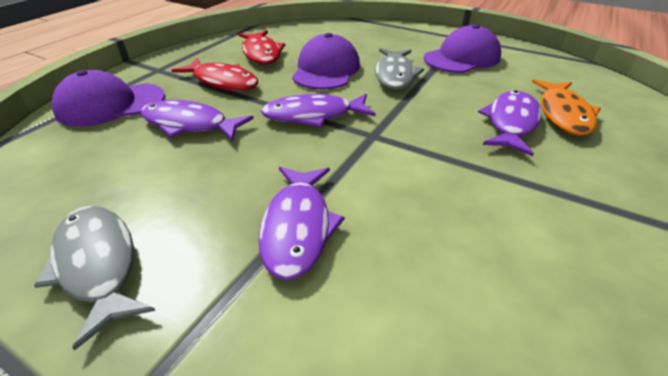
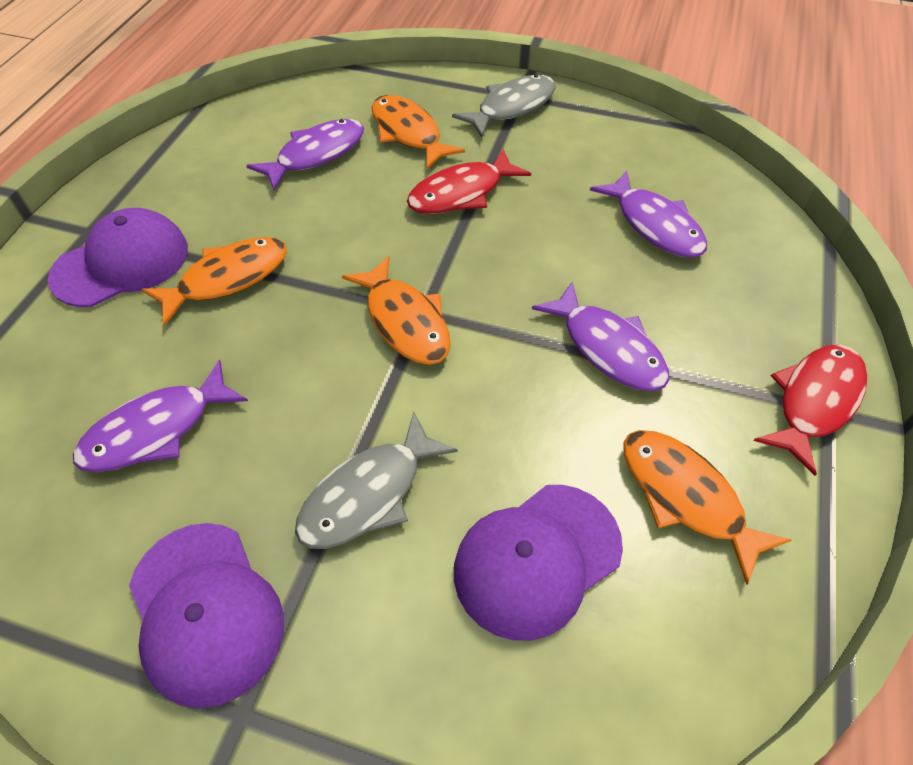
orange fish: 1 -> 4

